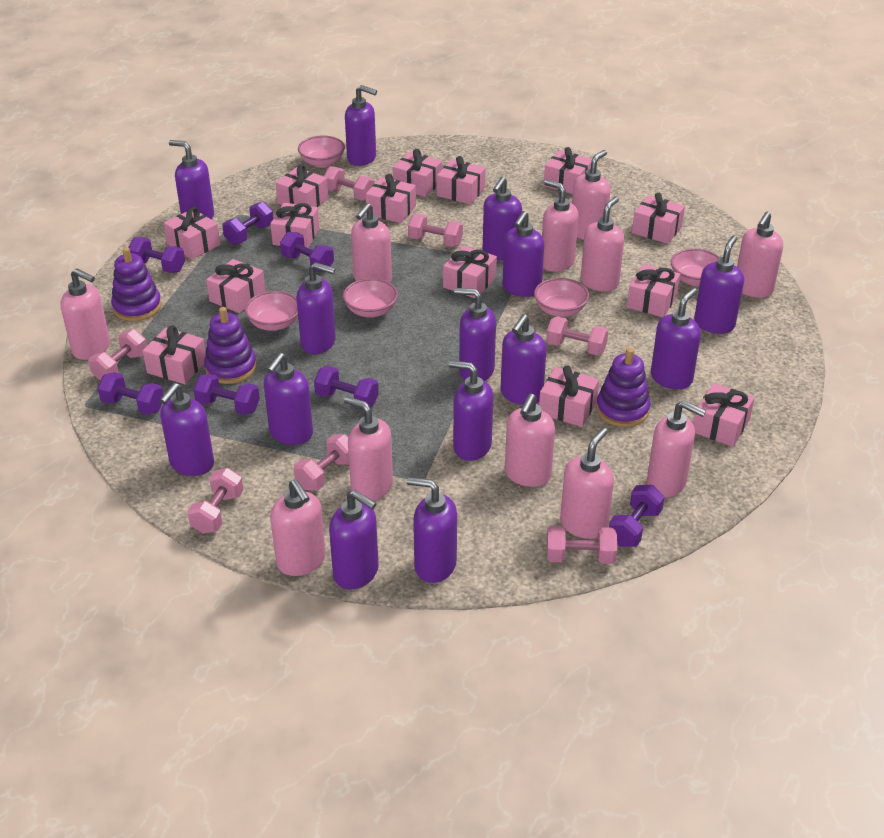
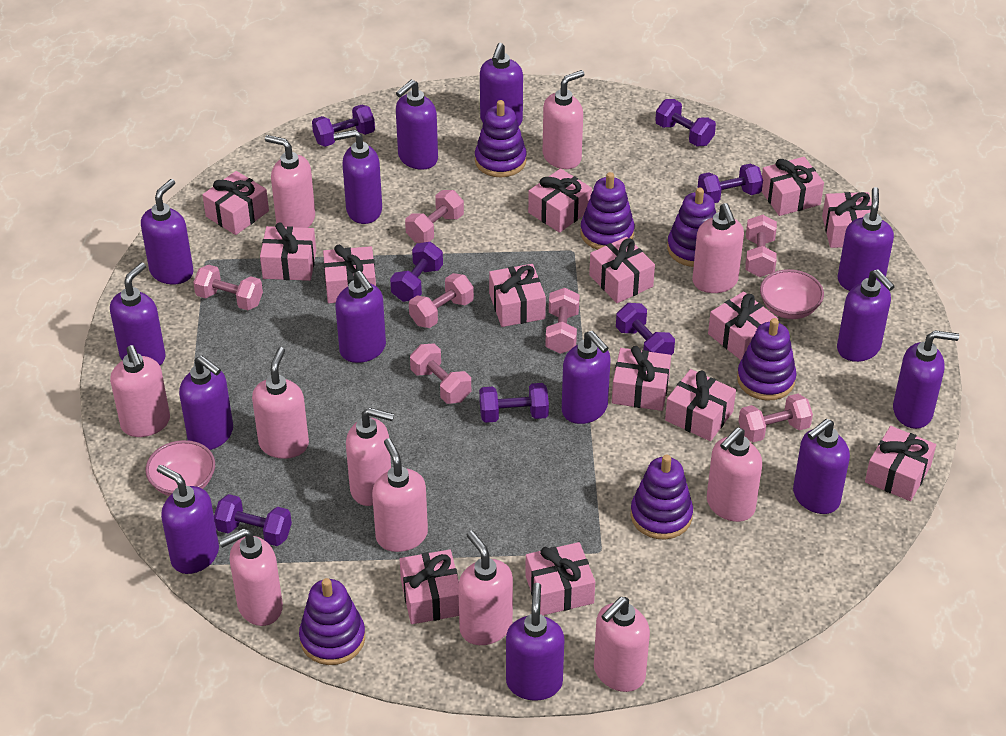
pink bowl: 5 -> 2
purple stacking toy: 3 -> 6

